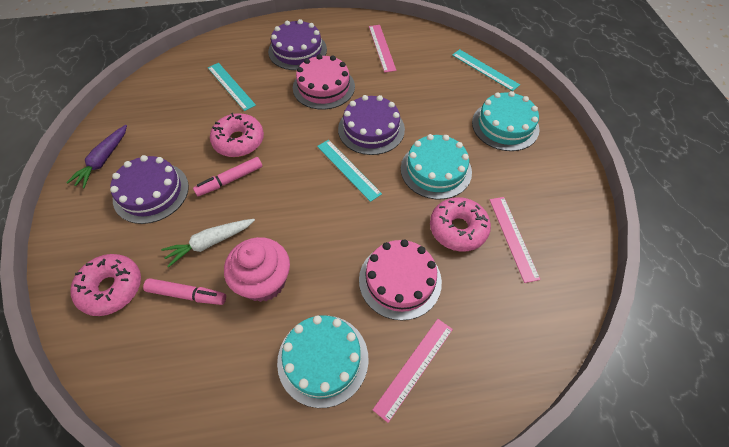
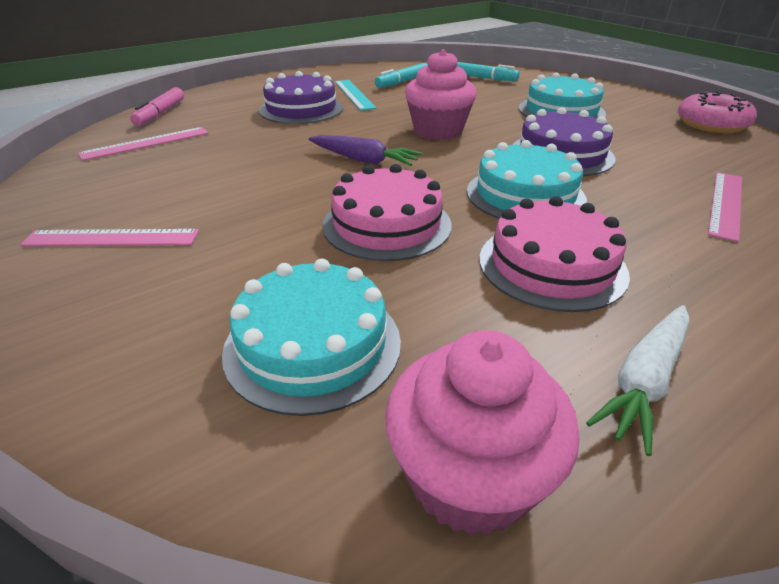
pink cupcake: 1 -> 2
pink donut: 3 -> 1
pink marker: 2 -> 1
purple cake: 3 -> 2
turquoise marker: 0 -> 2
turquoise ruler: 3 -> 1

